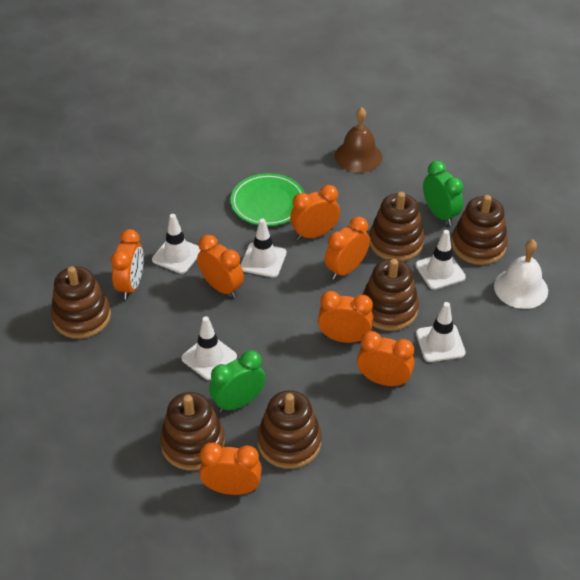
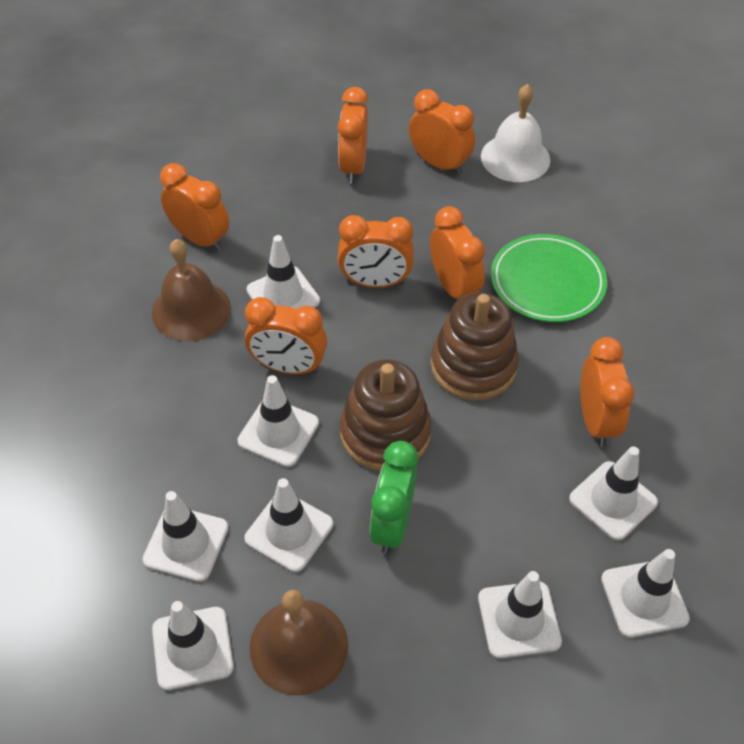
brown bell: 1 -> 2
brown stacking toy: 6 -> 2
green clock: 2 -> 1
white traffic cone: 5 -> 8

